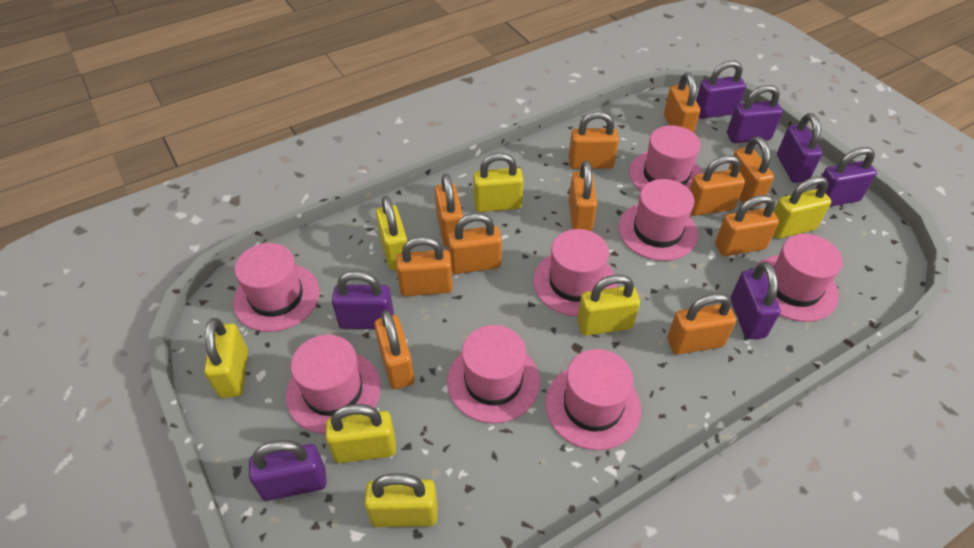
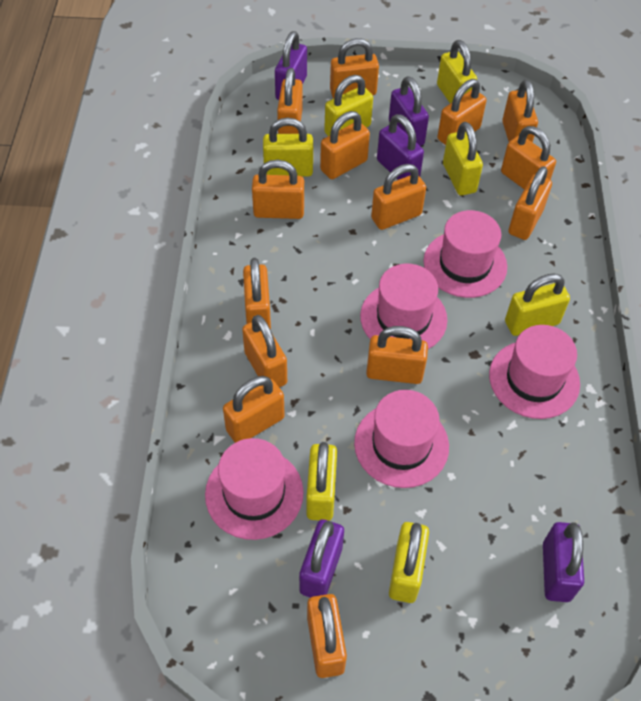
orange padlock: 11 -> 14
pink hat: 8 -> 5
purple padlock: 7 -> 5

